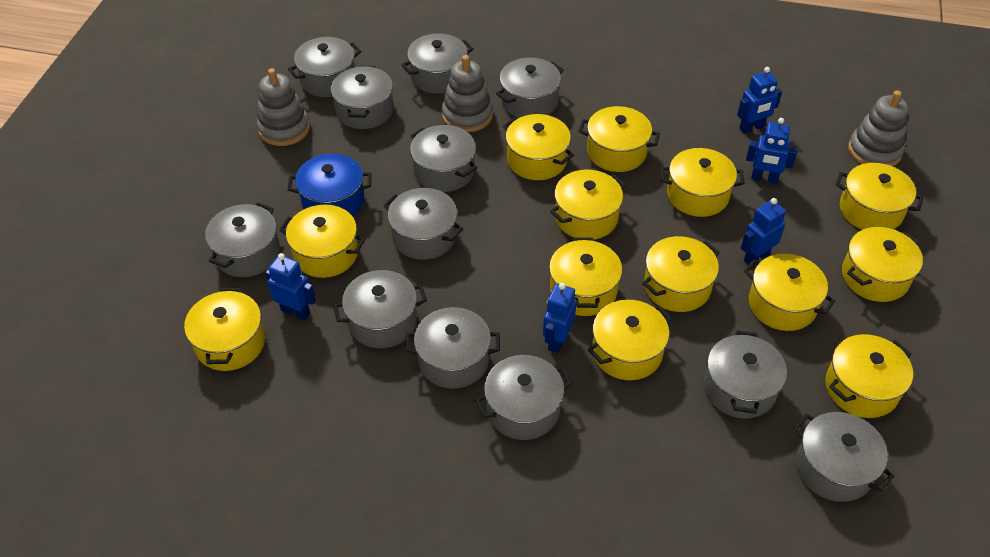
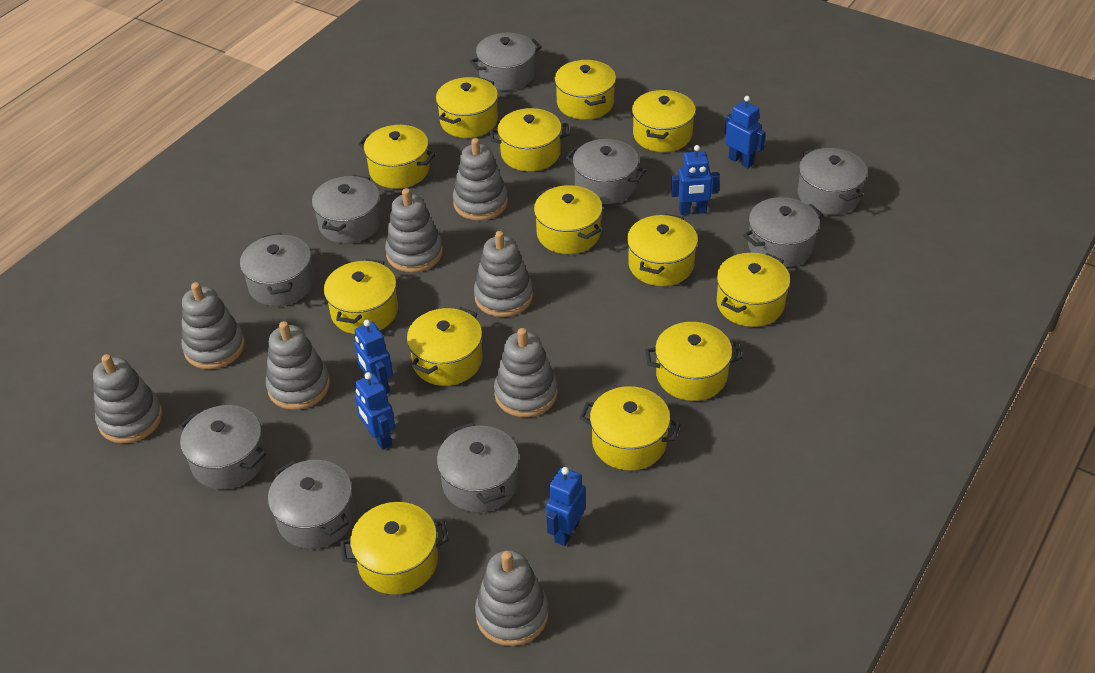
blue pot: 1 -> 0
grey pot: 12 -> 9
grey stacking toy: 3 -> 8

